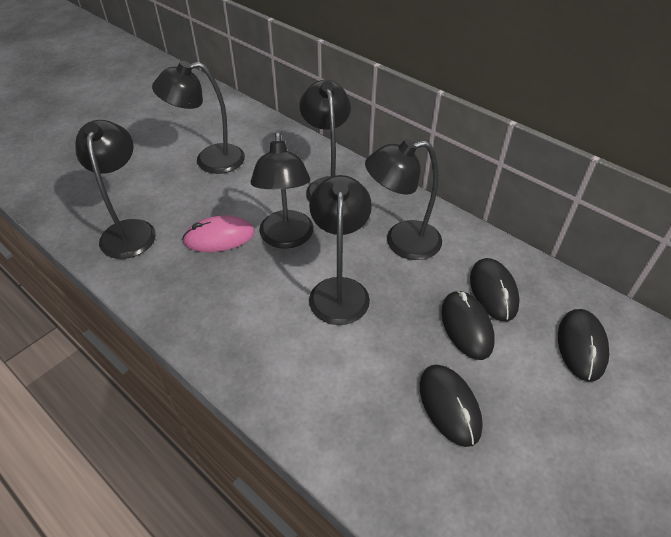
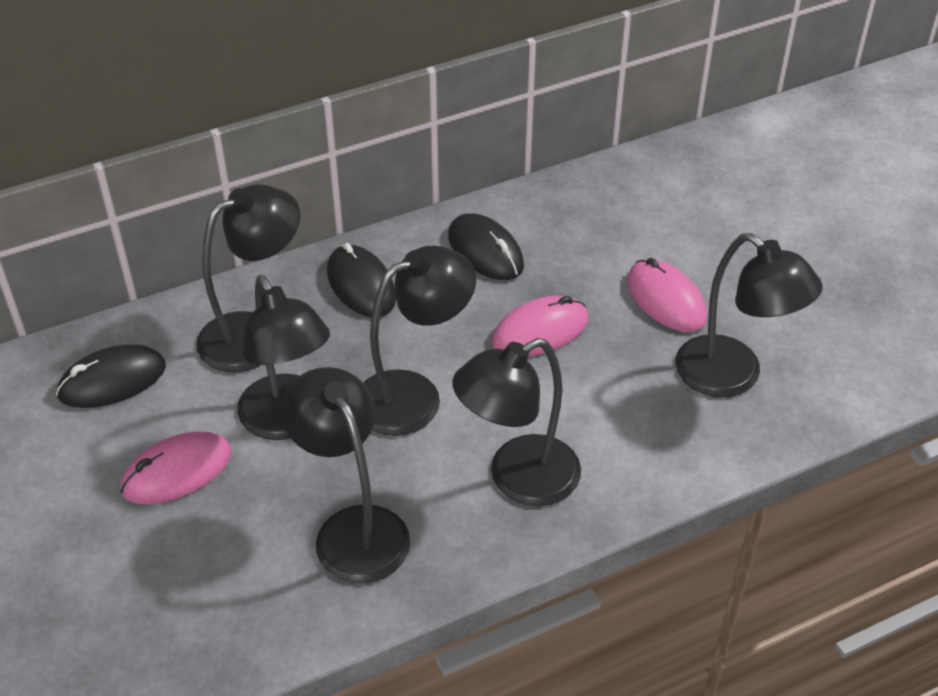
black mouse: 4 -> 3
pink mouse: 1 -> 3

